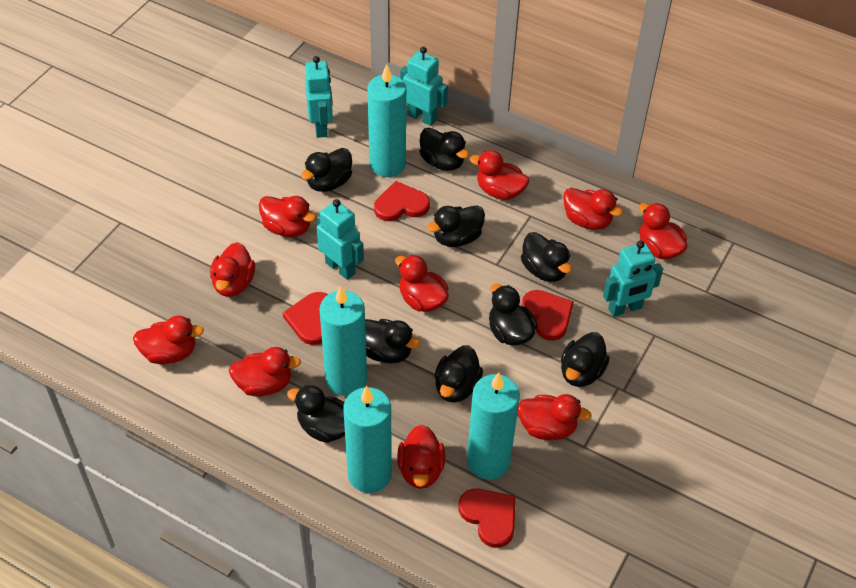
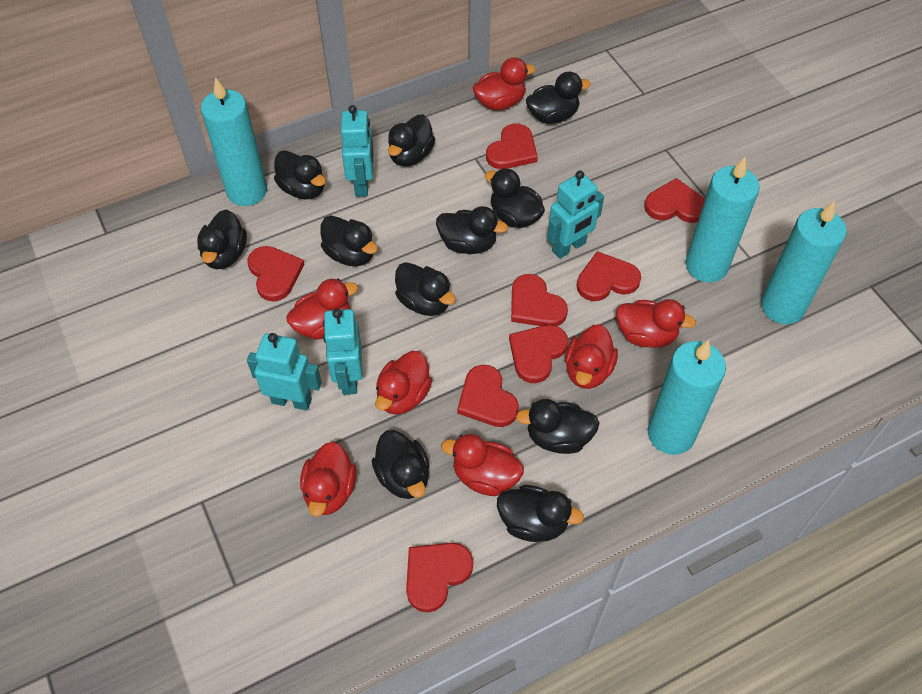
black duck: 9 -> 11
red duck: 10 -> 7
red heart: 4 -> 8

